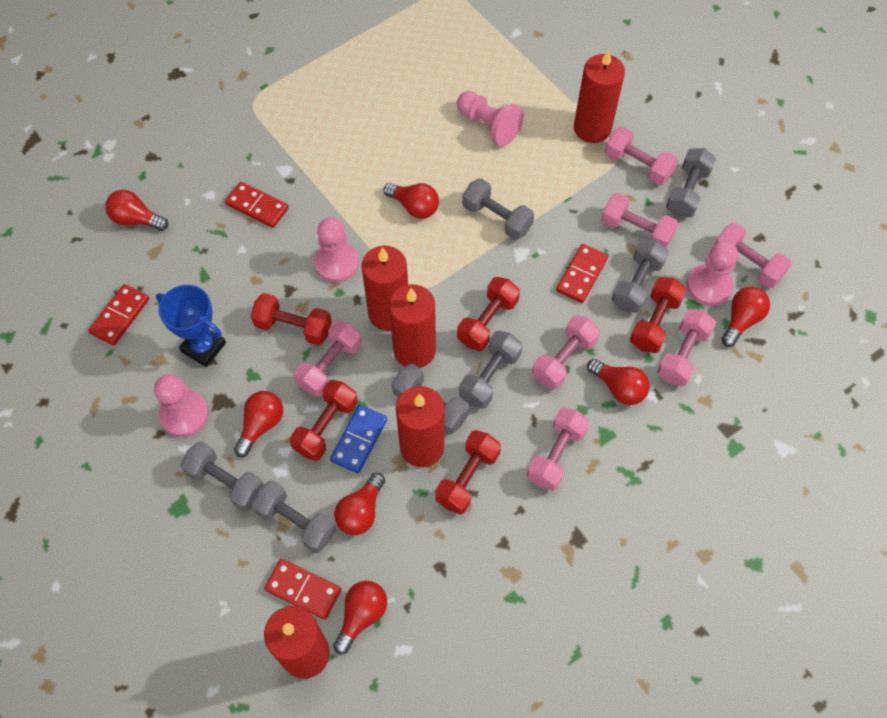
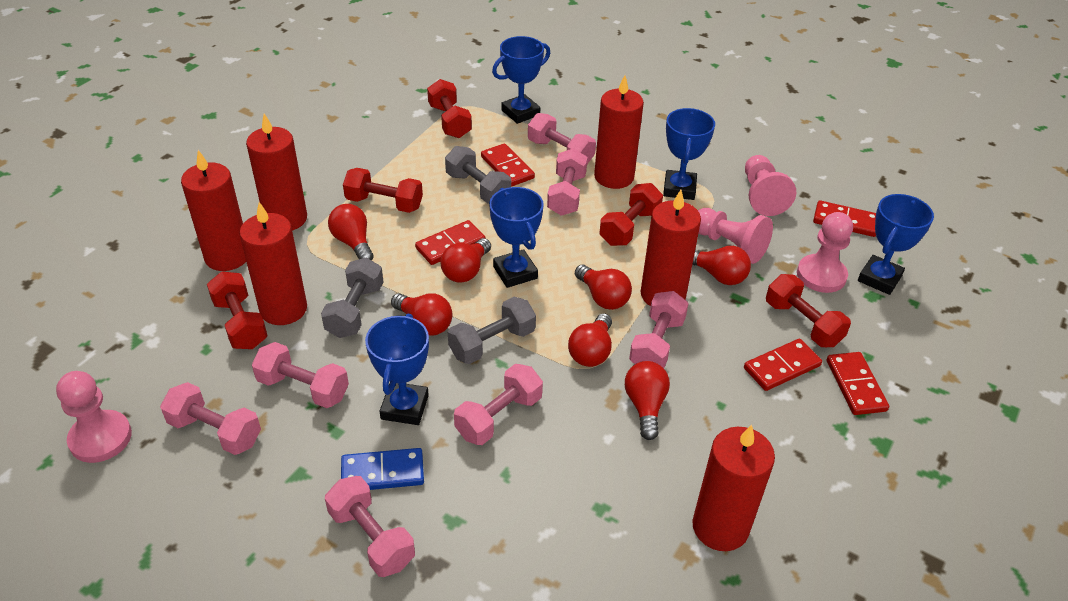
blue trophy: 1 -> 5
grey dumbbell: 7 -> 3
red candle: 5 -> 6
red domino: 4 -> 5

